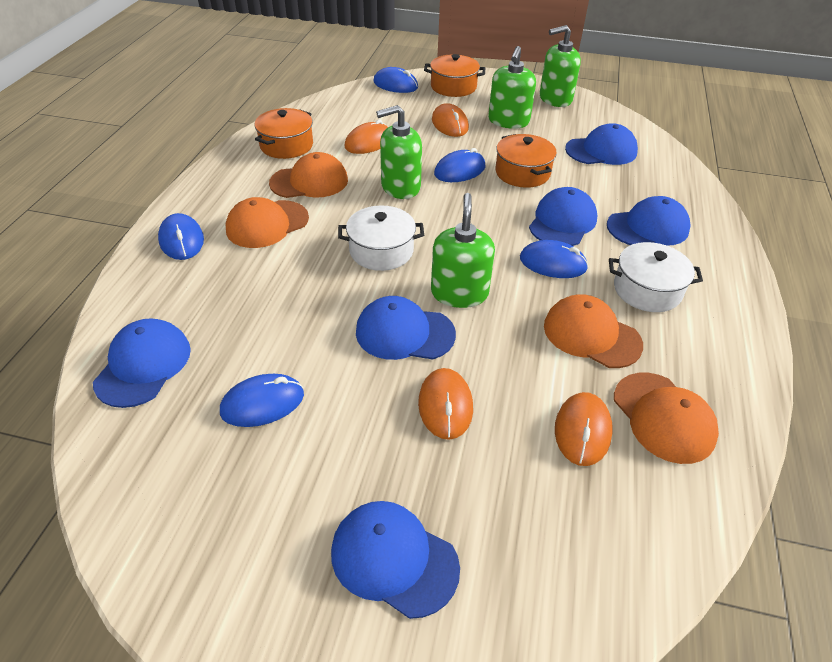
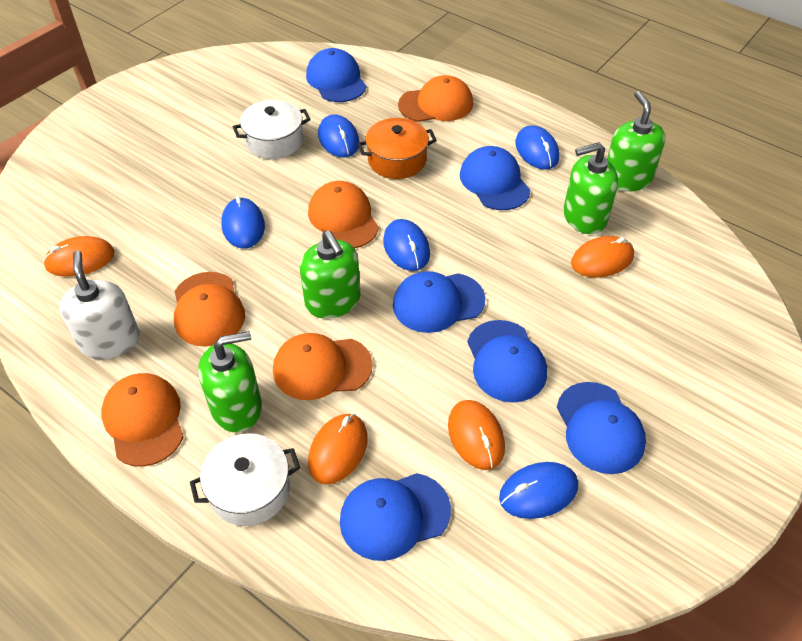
orange cap: 4 -> 5
orange pot: 3 -> 1
white soap dispenser: 0 -> 1

